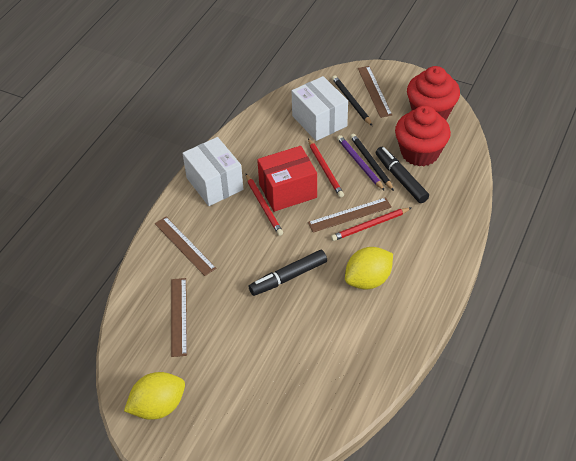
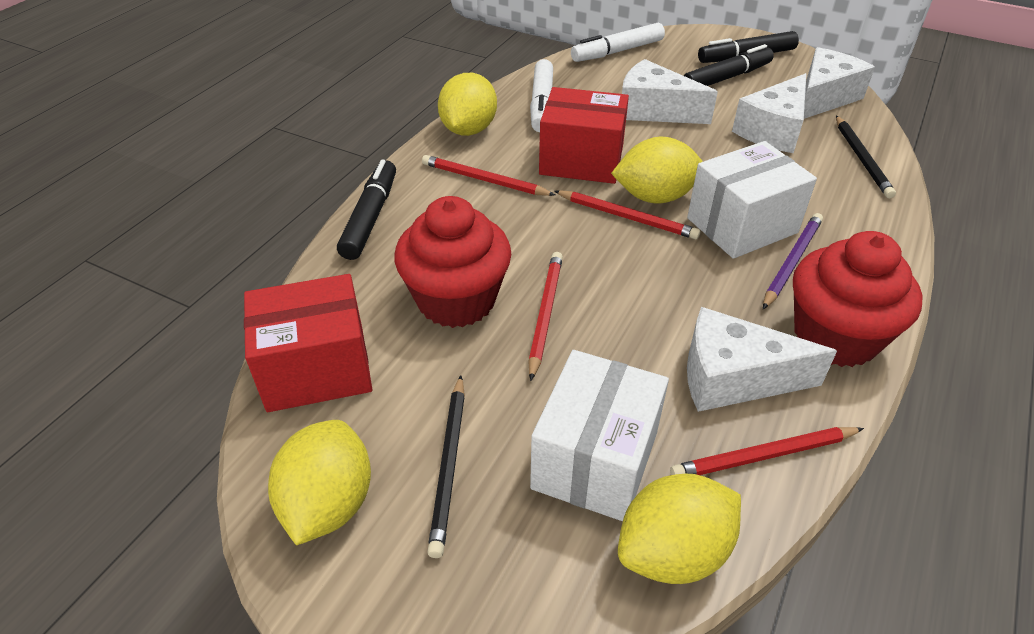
black marker: 2 -> 3
brown ruler: 4 -> 0
red box: 1 -> 2
red pencil: 3 -> 4
white cheese: 0 -> 4
white marker: 0 -> 2
yellow lemon: 2 -> 4

